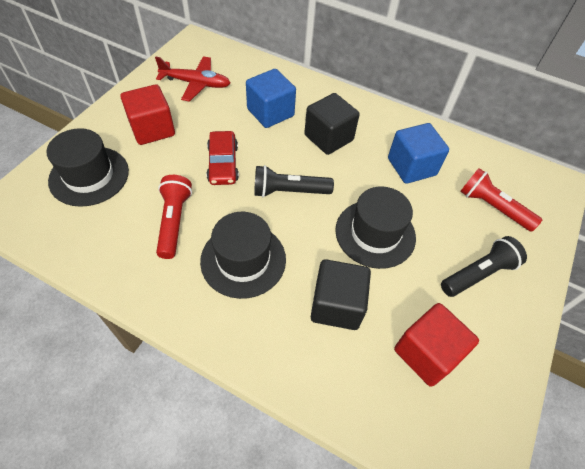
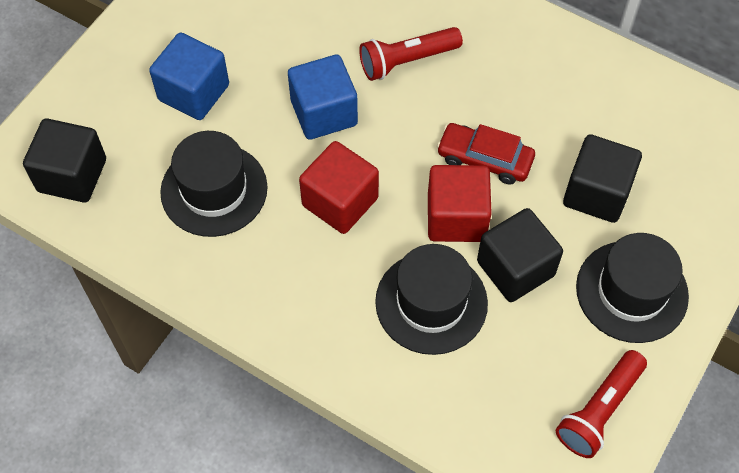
black cube: 2 -> 3
black flashlight: 2 -> 0
red plane: 1 -> 0

